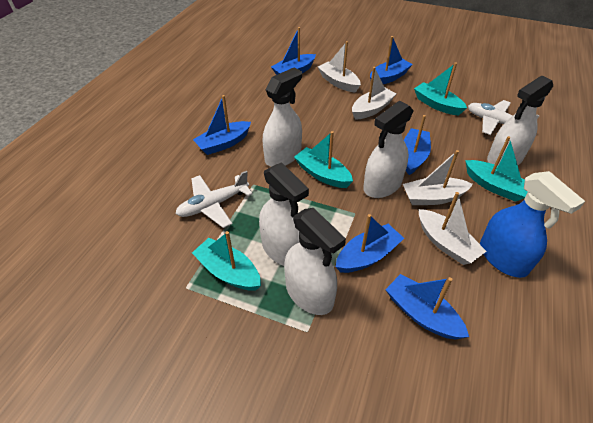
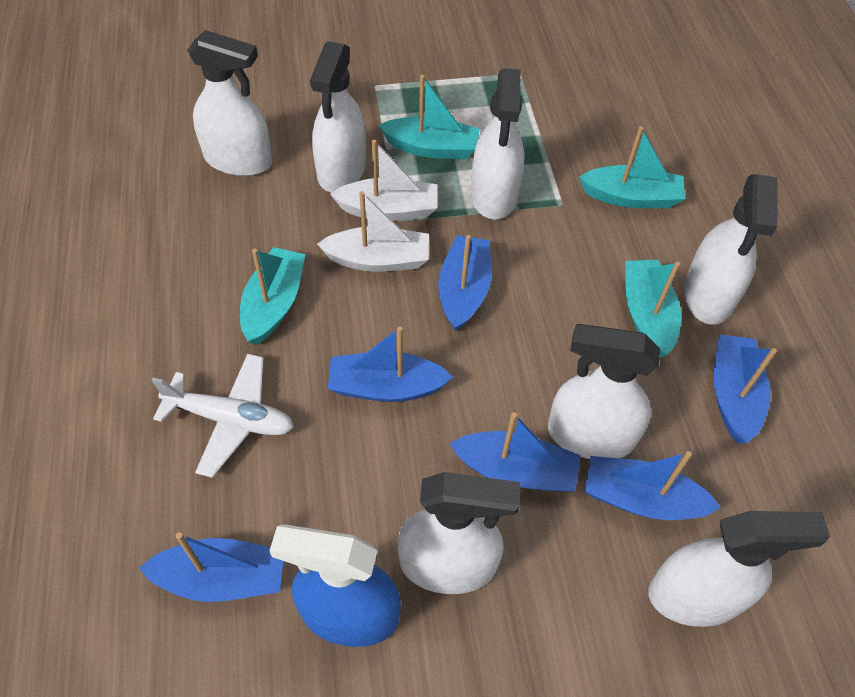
white boat: 4 -> 2
white plane: 2 -> 1
white spray bottle: 5 -> 7

